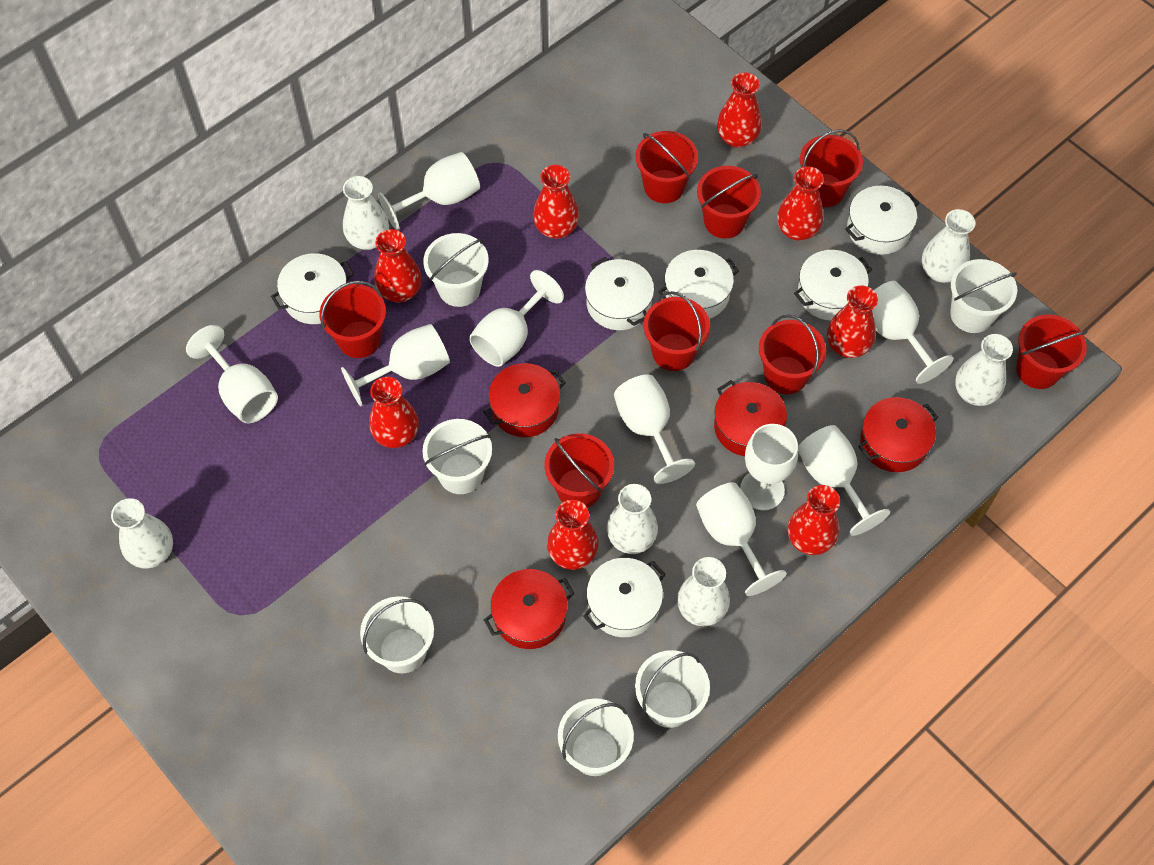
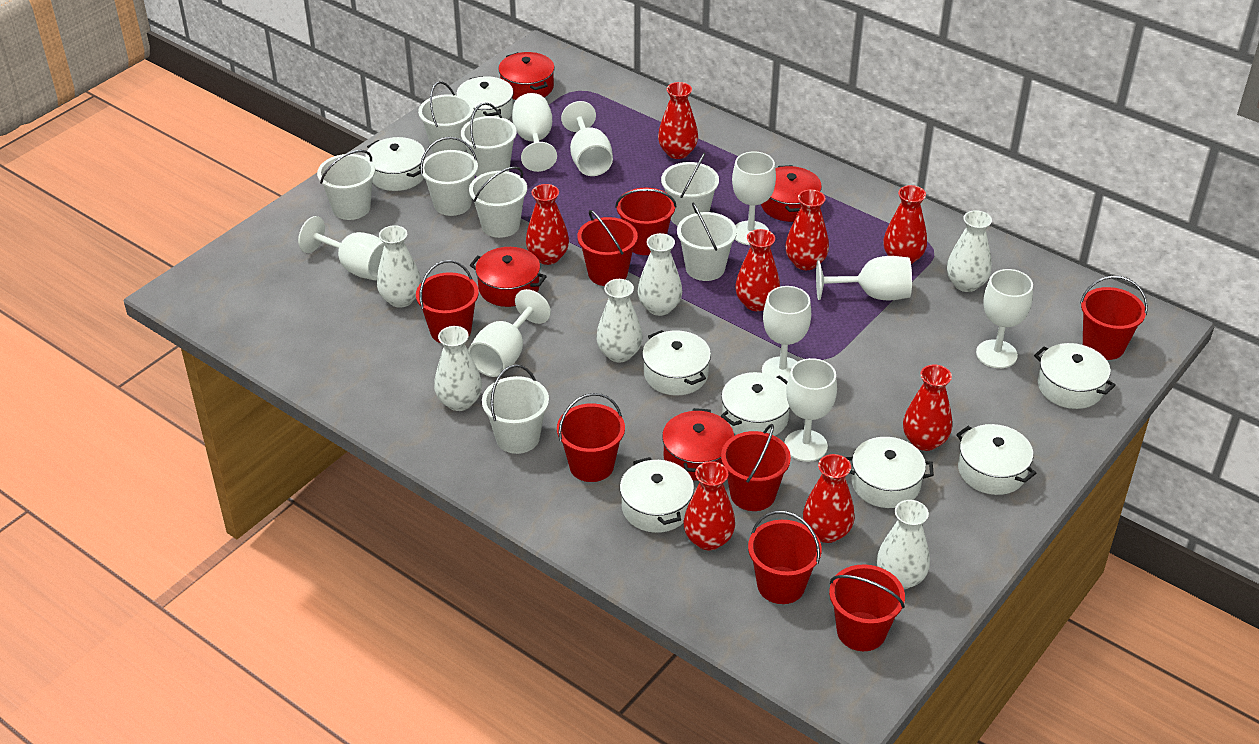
white bucket: 6 -> 8
white pot: 6 -> 8

